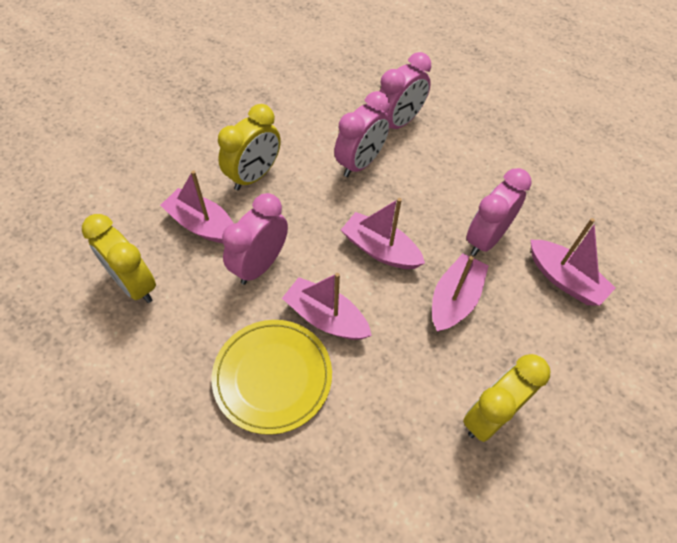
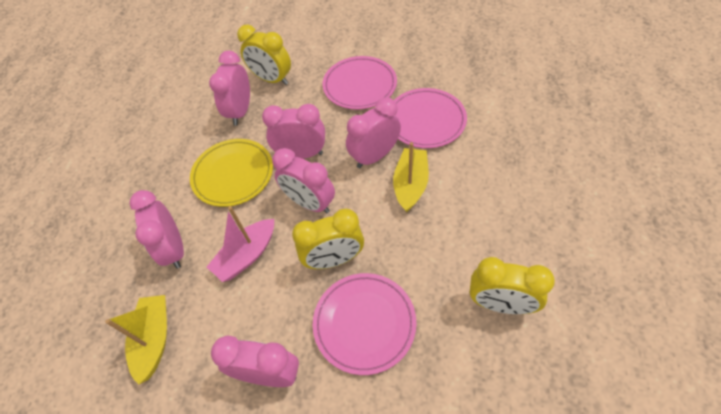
pink boat: 5 -> 1
pink clock: 4 -> 6
pink plate: 0 -> 3
yellow boat: 0 -> 2

